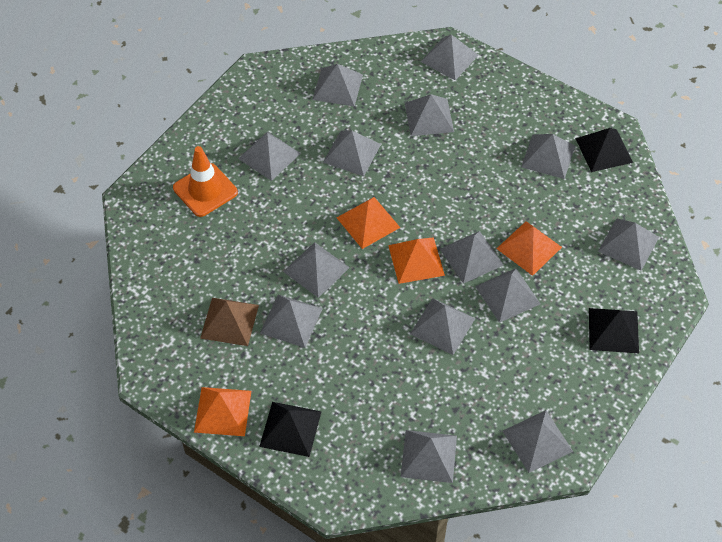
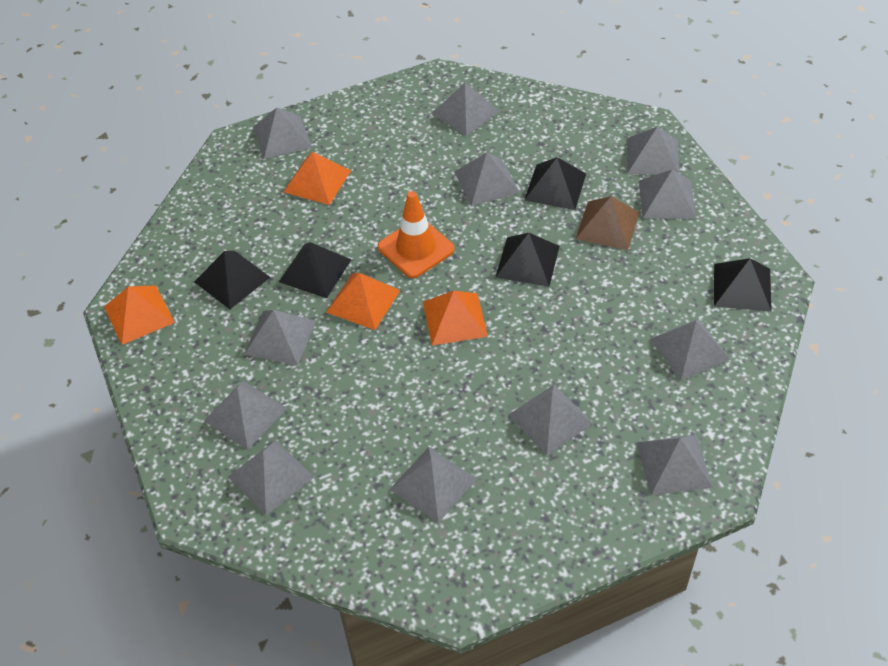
black pyramid: 3 -> 5
grey pyramid: 14 -> 12

